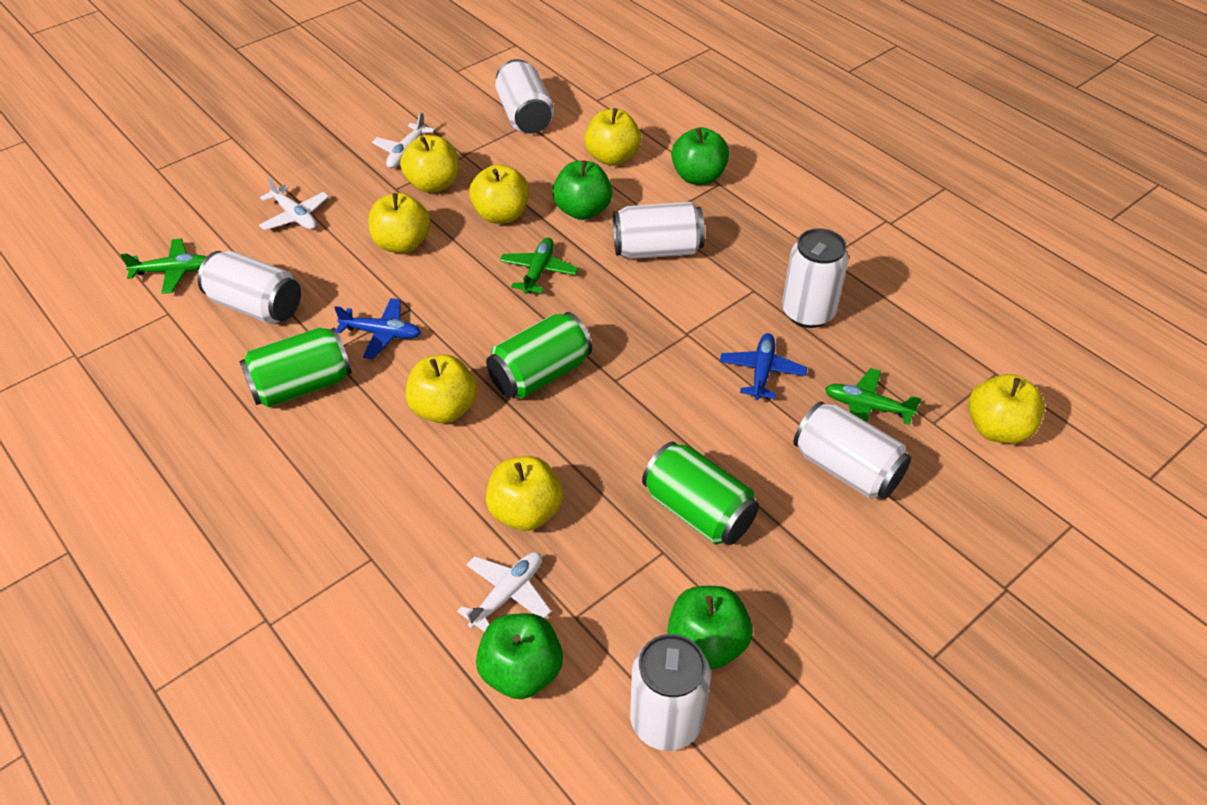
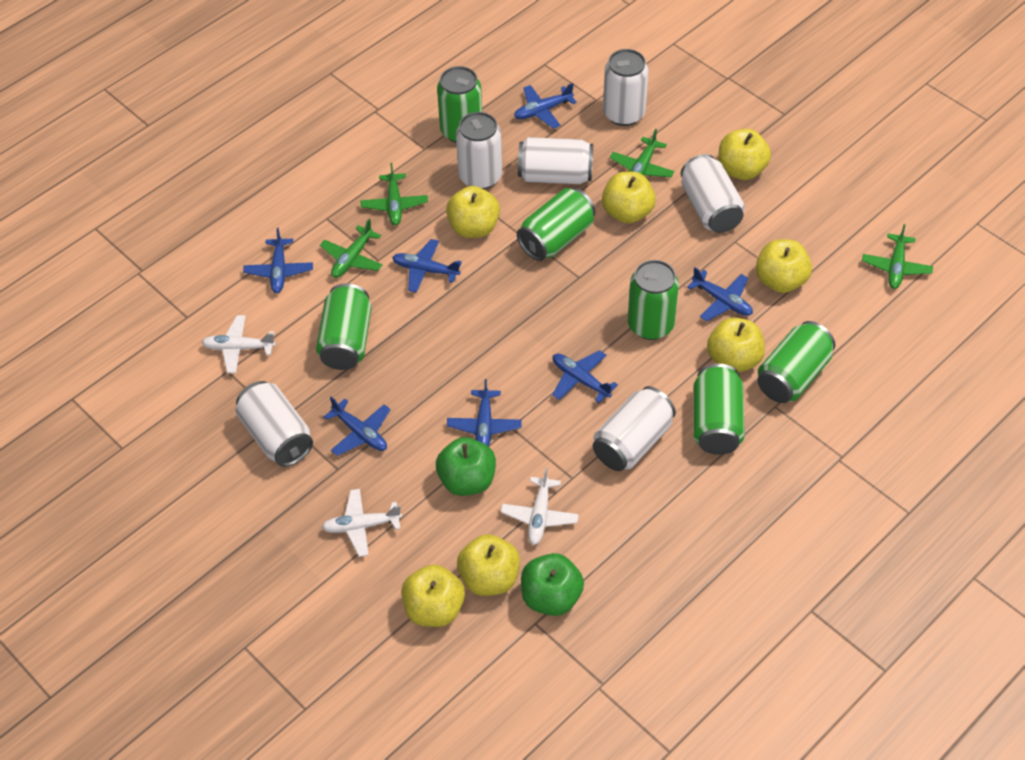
blue plane: 2 -> 7
green apple: 4 -> 2
green can: 3 -> 6
green plane: 3 -> 4

